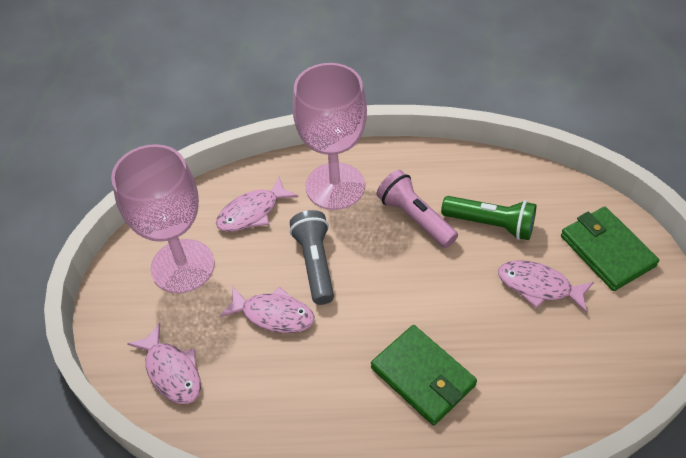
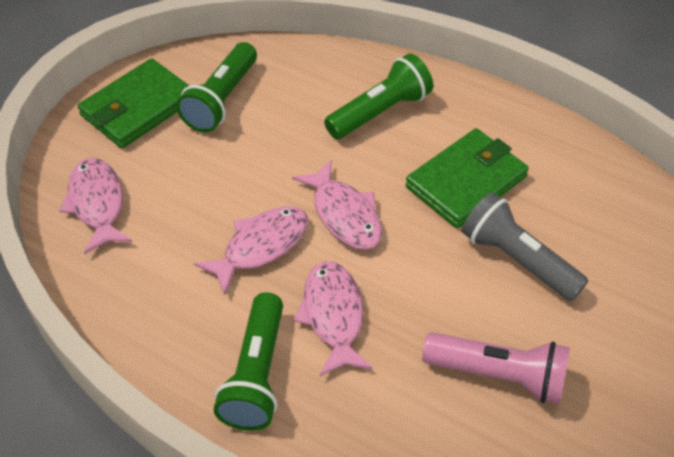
green flashlight: 1 -> 3
pink goblet: 2 -> 0

